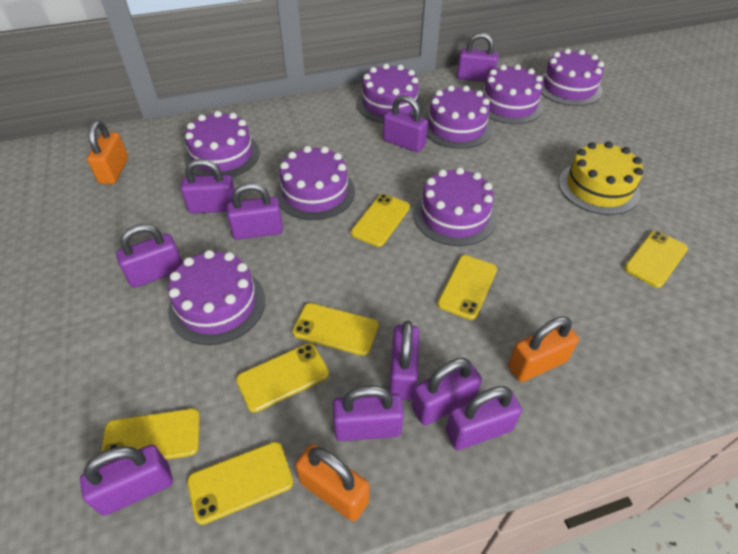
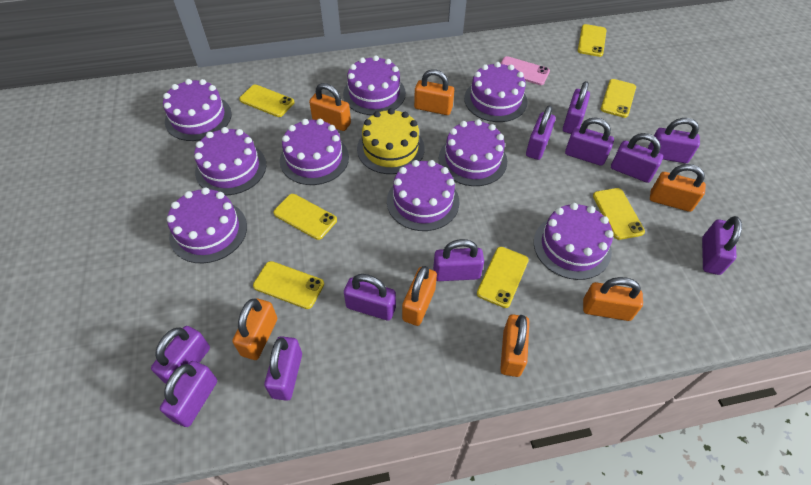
orange padlock: 3 -> 7
pink phone: 0 -> 1
purple cake: 8 -> 9
purple padlock: 10 -> 11

